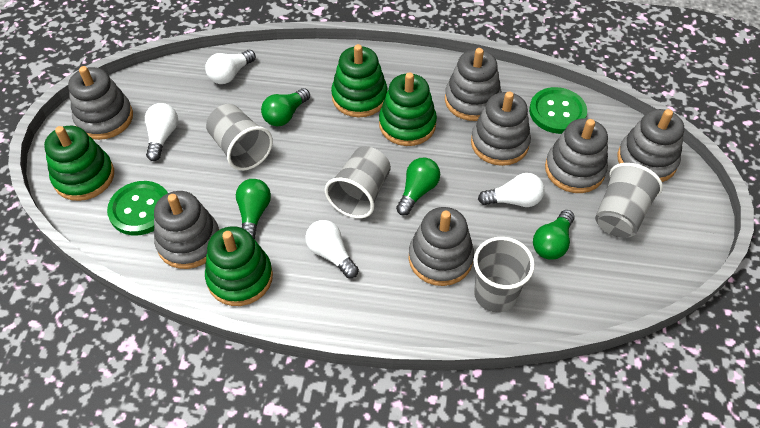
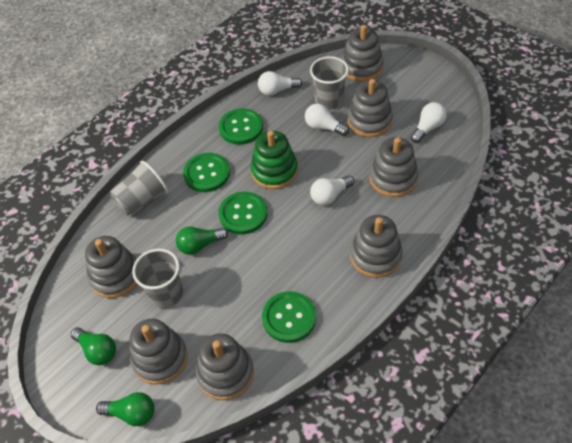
green button: 2 -> 4
green light bulb: 4 -> 3
green stacking toy: 4 -> 1
grey cup: 4 -> 3

